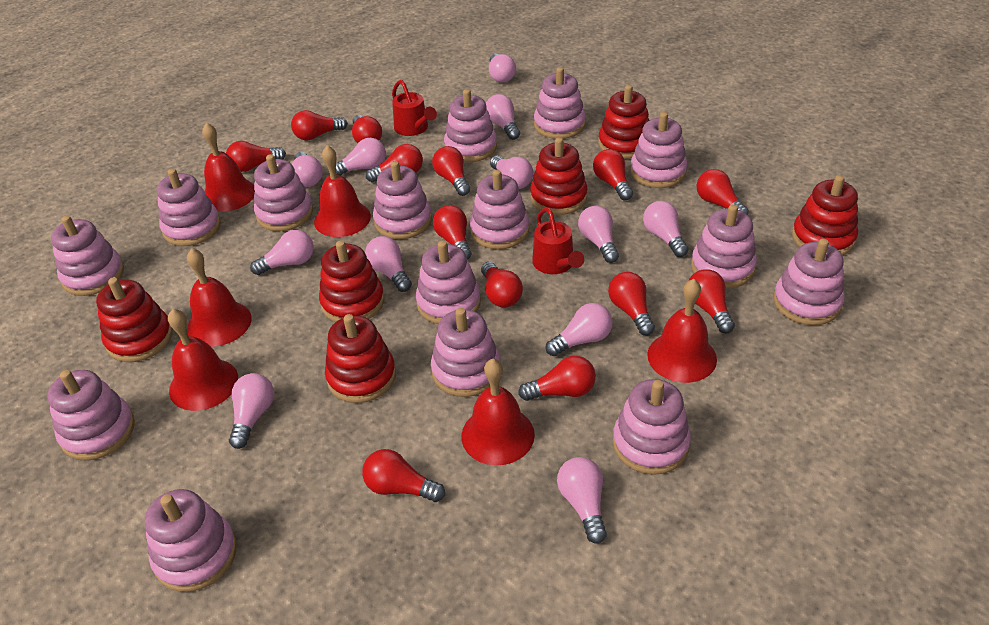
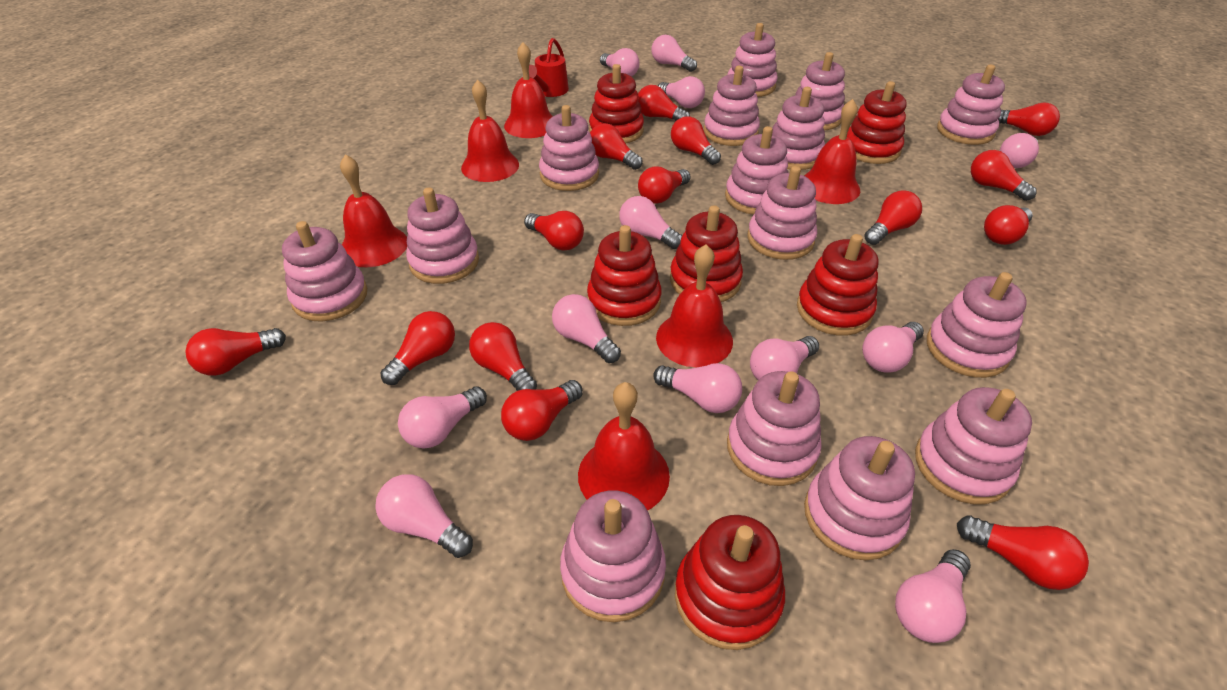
red light bulb: 13 -> 14
red watering can: 2 -> 1

